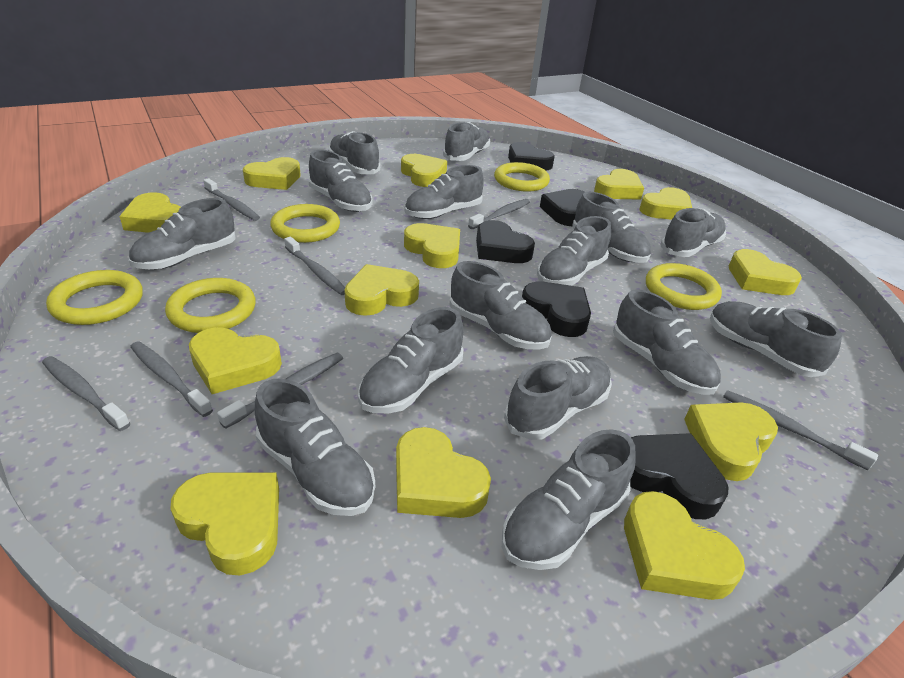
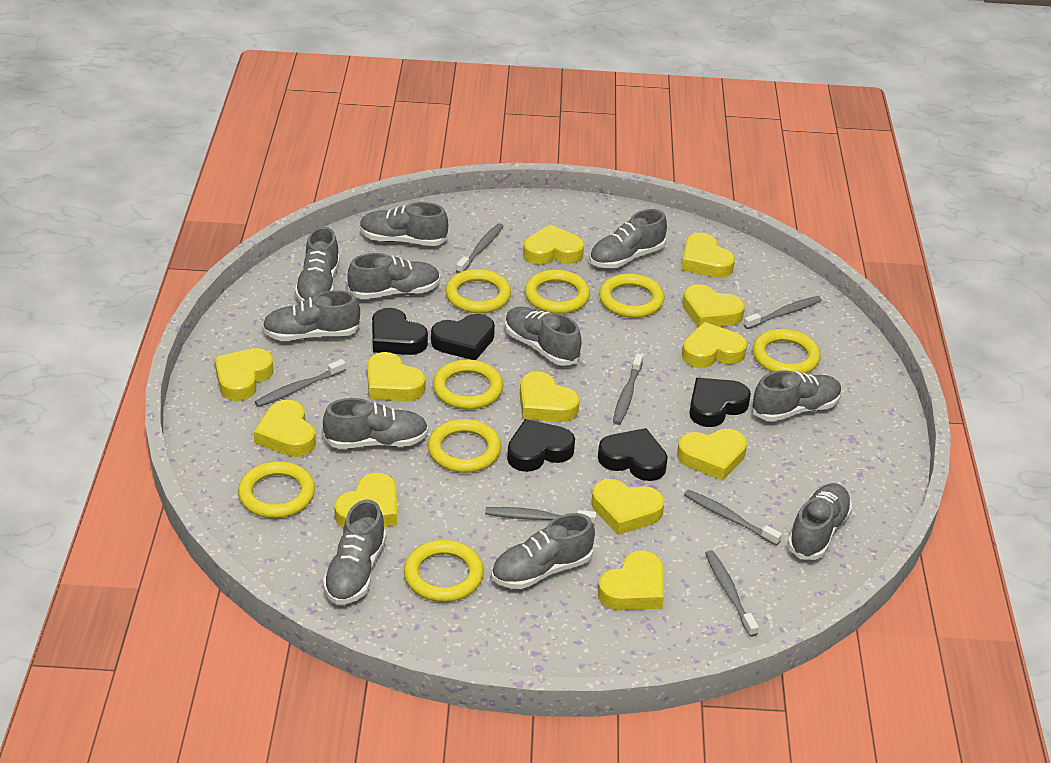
grey shoe: 15 -> 11
yellow heart: 13 -> 12
yellow ring: 5 -> 8

